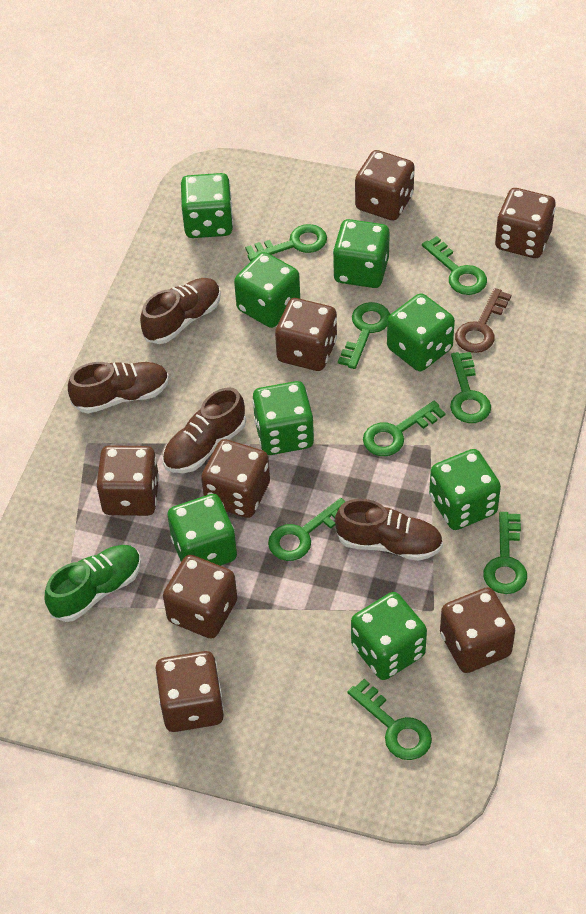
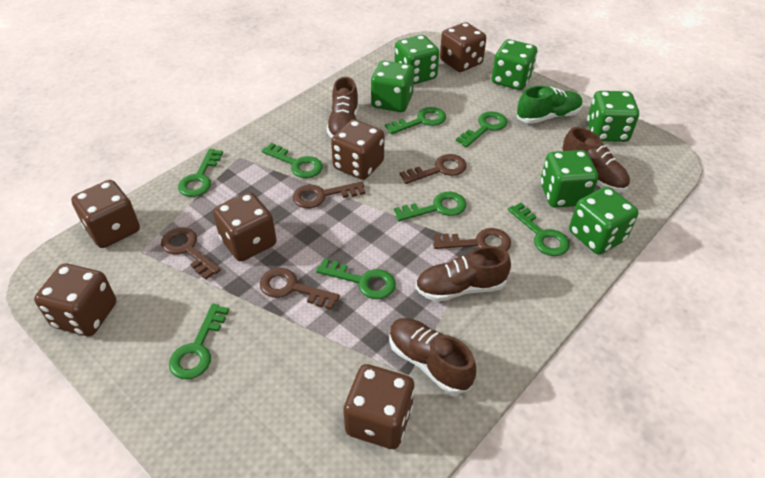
brown dice: 8 -> 6
brown key: 1 -> 5
green dice: 8 -> 6

